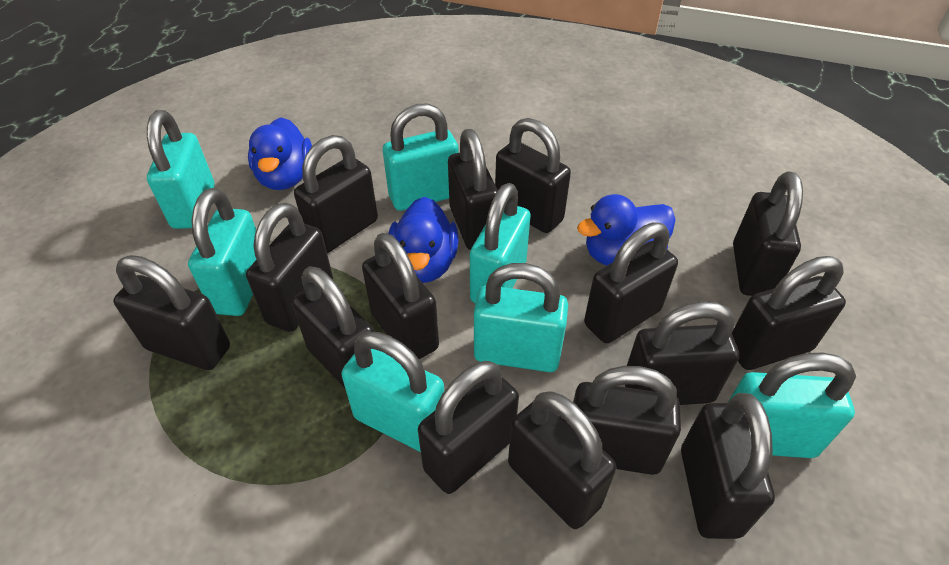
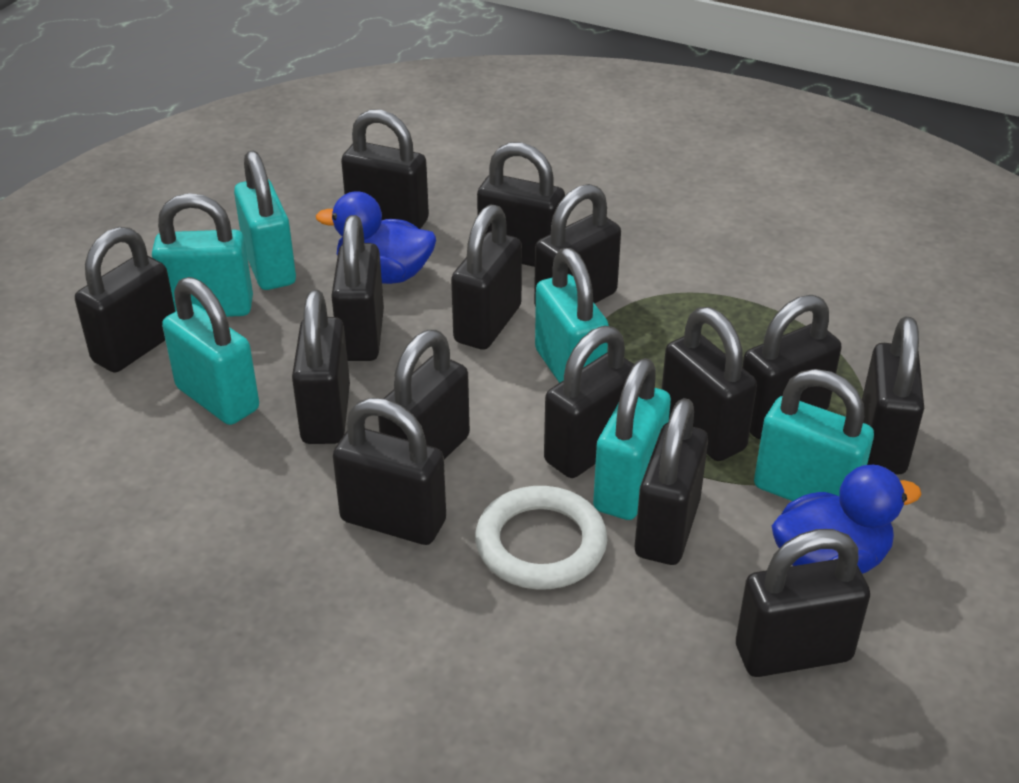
blue duck: 3 -> 2
turquoise padlock: 7 -> 6
white ring: 0 -> 1

